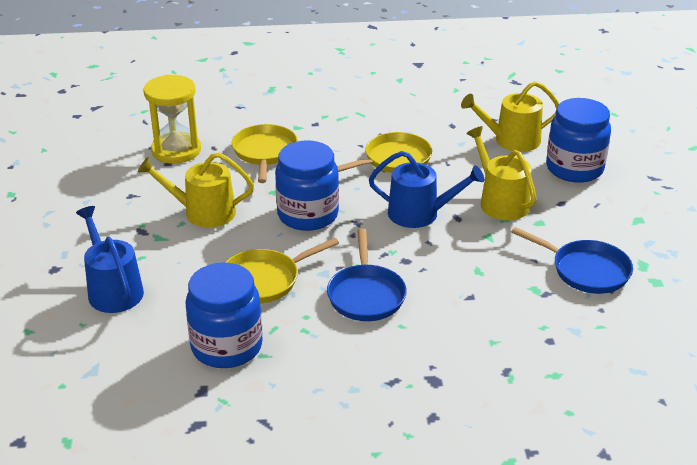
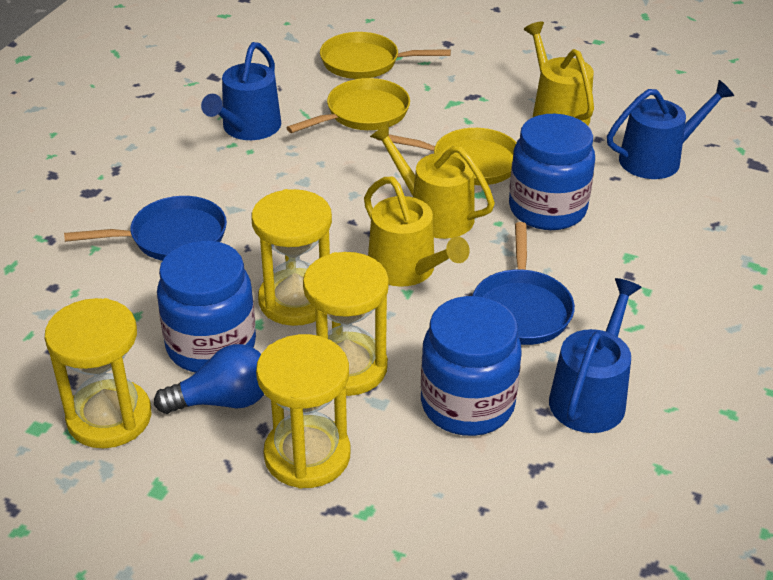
blue light bulb: 0 -> 1
blue watering can: 2 -> 3
yellow hourglass: 1 -> 4

